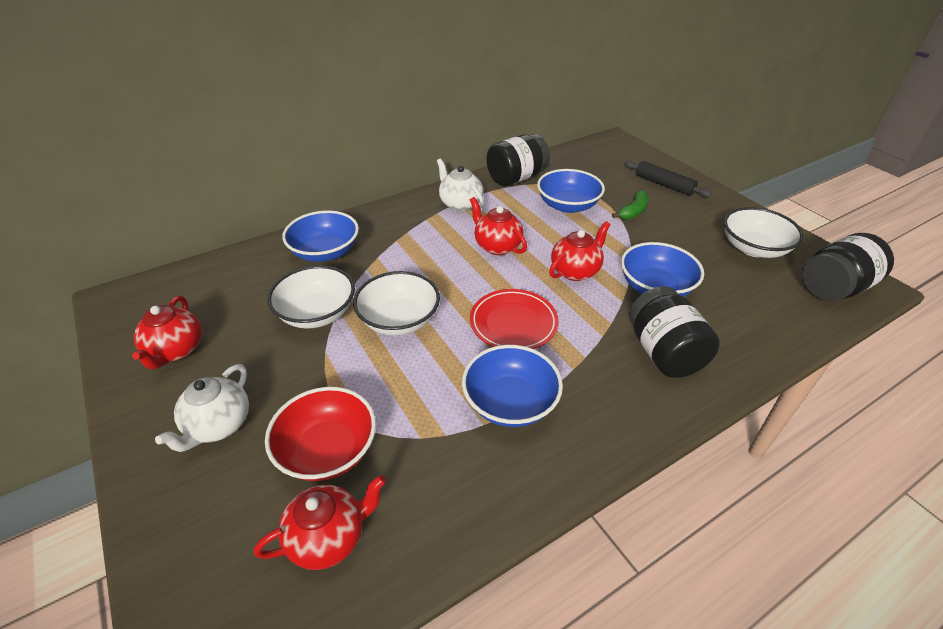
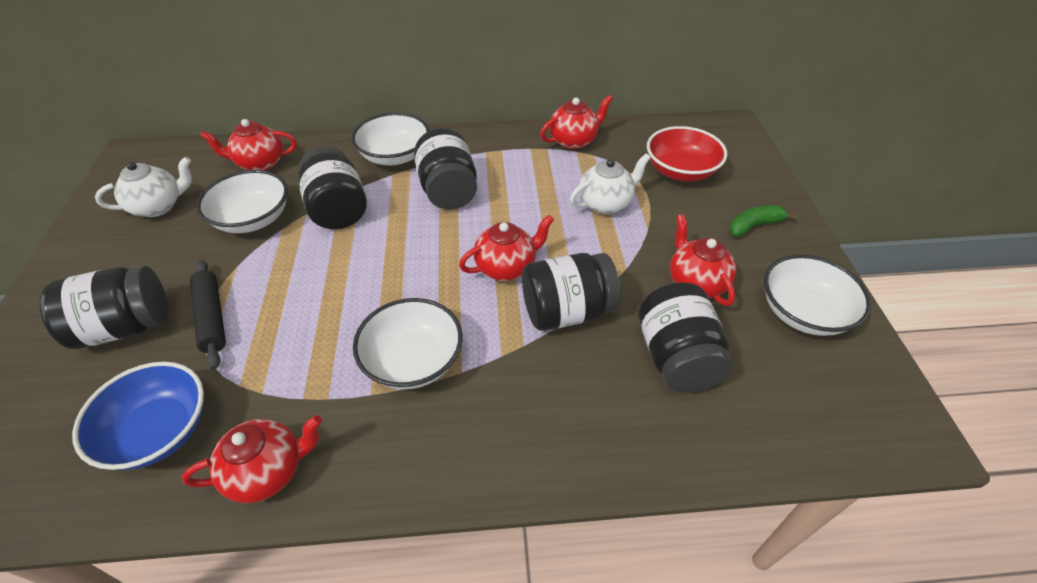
black jar: 3 -> 5
blue bowl: 4 -> 1
red plate: 1 -> 0
red teapot: 4 -> 5
white bowl: 3 -> 4

